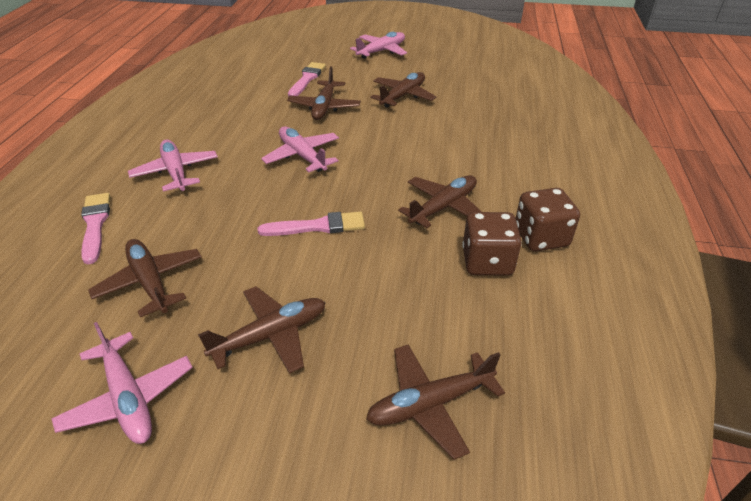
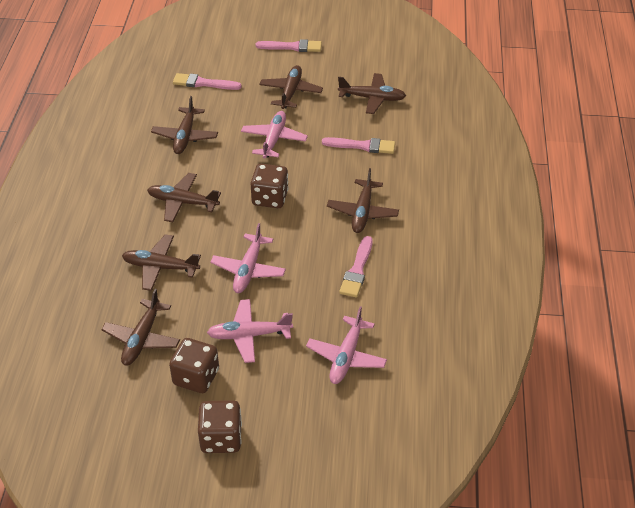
brown dice: 2 -> 3
brown plane: 6 -> 7
pink brush: 3 -> 4

